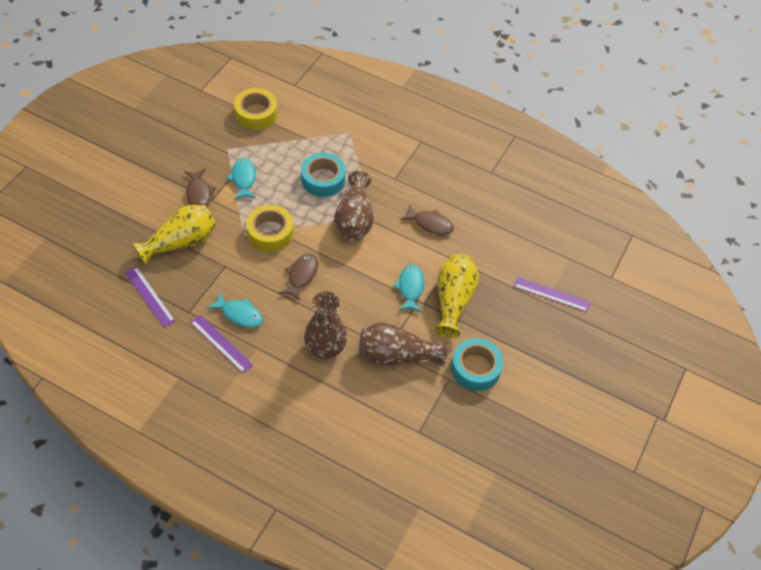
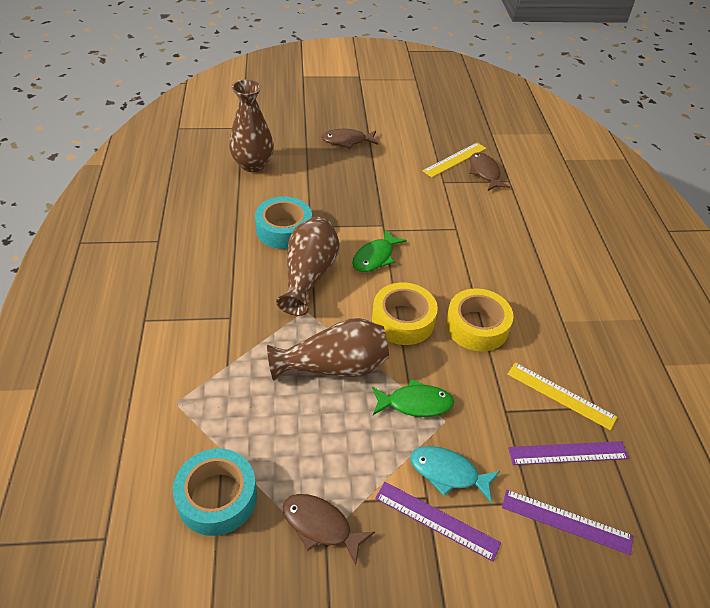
green fish: 0 -> 2
turquoise fish: 3 -> 1
yellow ruler: 0 -> 2
yellow vase: 2 -> 0

